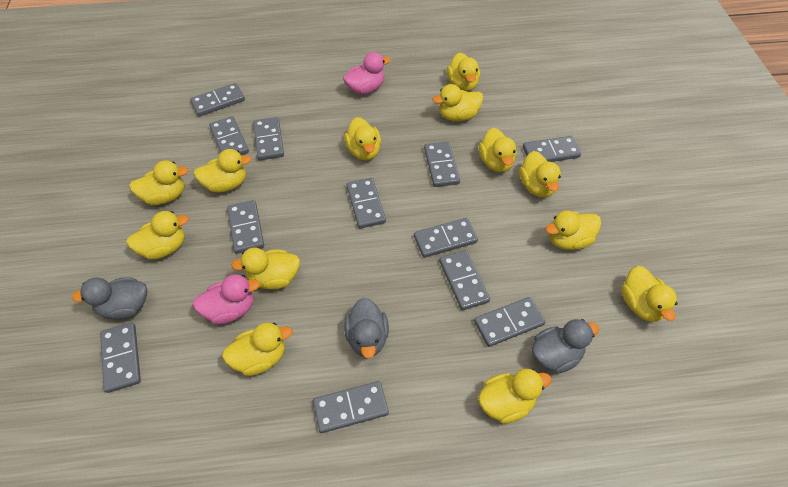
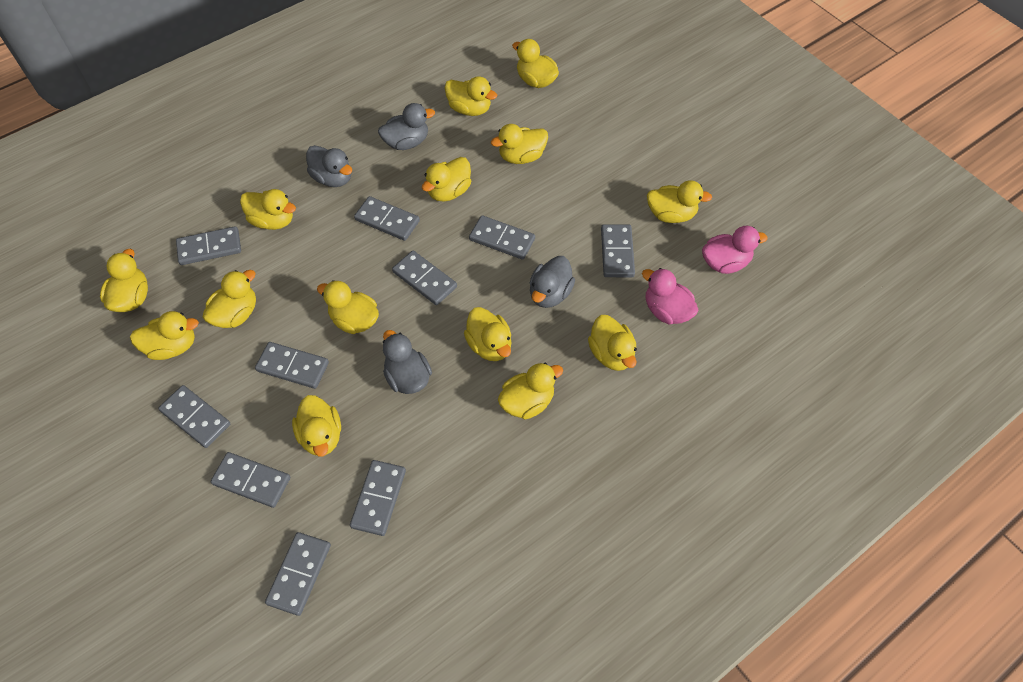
grey domino: 12 -> 10
grey duck: 3 -> 4
yellow duck: 13 -> 14

